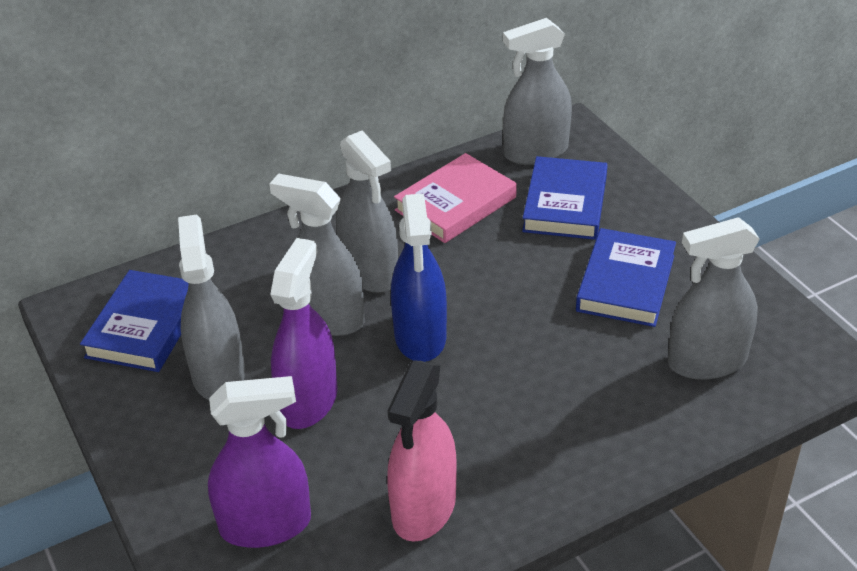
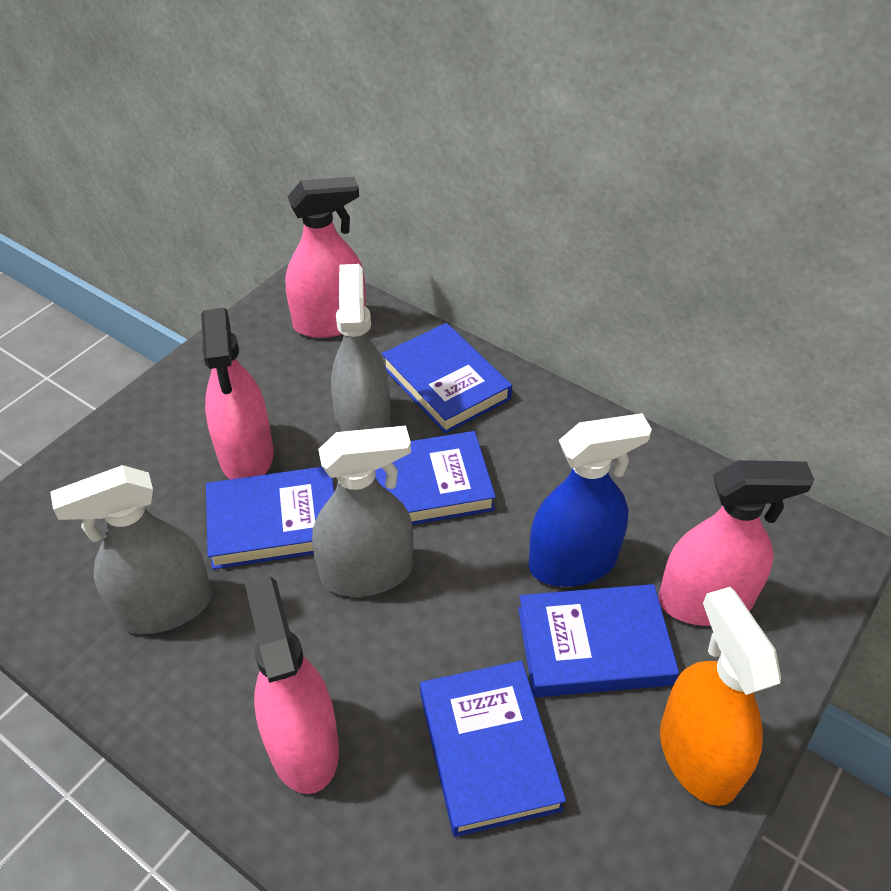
blue book: 3 -> 5
grey spray bottle: 5 -> 3
orange spray bottle: 0 -> 1
pink book: 1 -> 0
pink spray bottle: 1 -> 4
purple spray bottle: 2 -> 0

